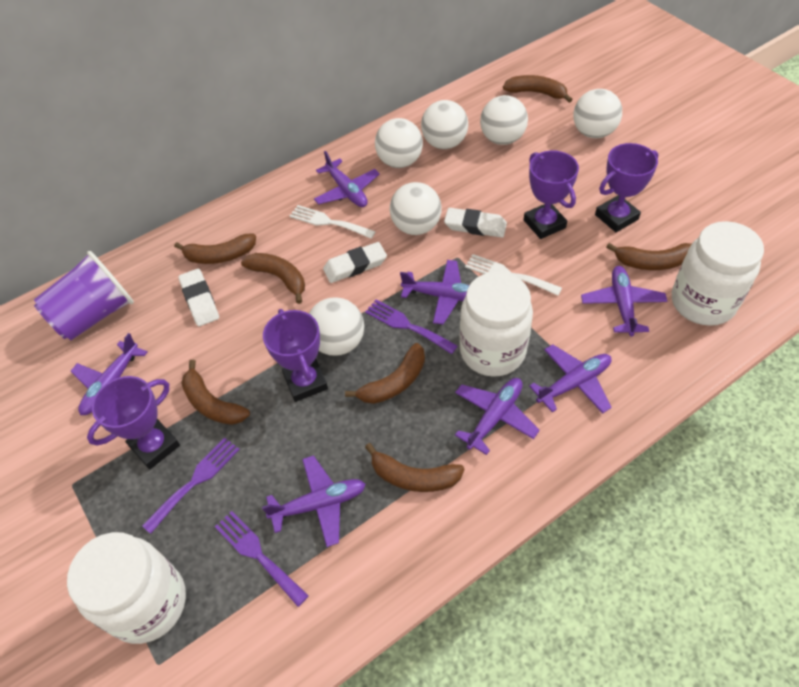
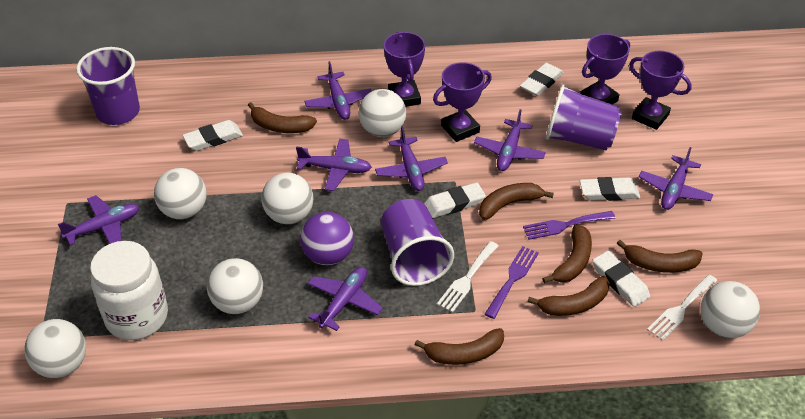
brown banana: 7 -> 6
purple ball: 0 -> 1
purple cup: 1 -> 3
purple fork: 3 -> 2
white eraser: 3 -> 5
white jar: 3 -> 1

